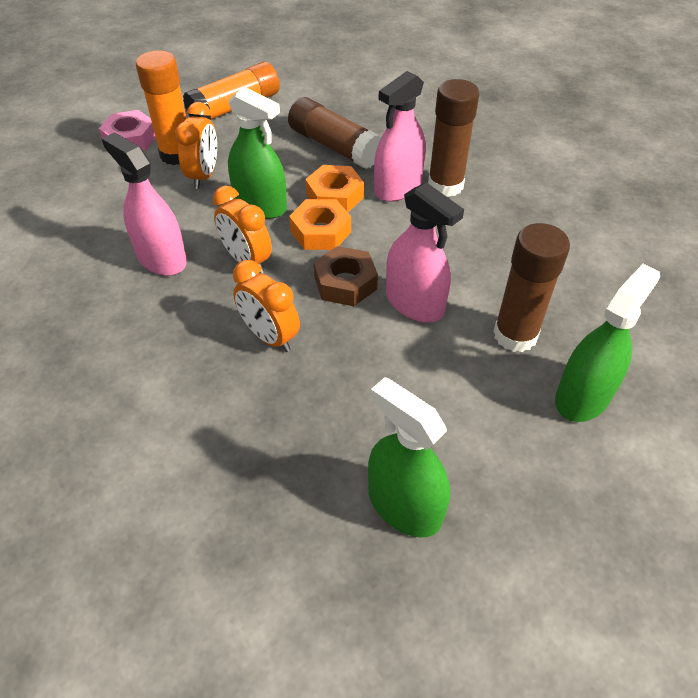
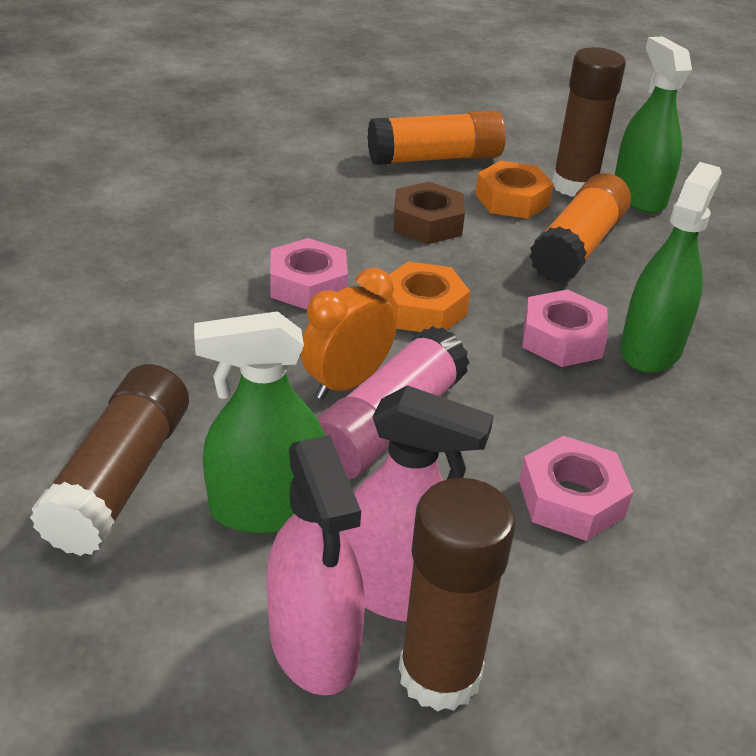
orange clock: 3 -> 1
pink glue stick: 0 -> 1
pink nut: 1 -> 3
pink spray bottle: 3 -> 2

